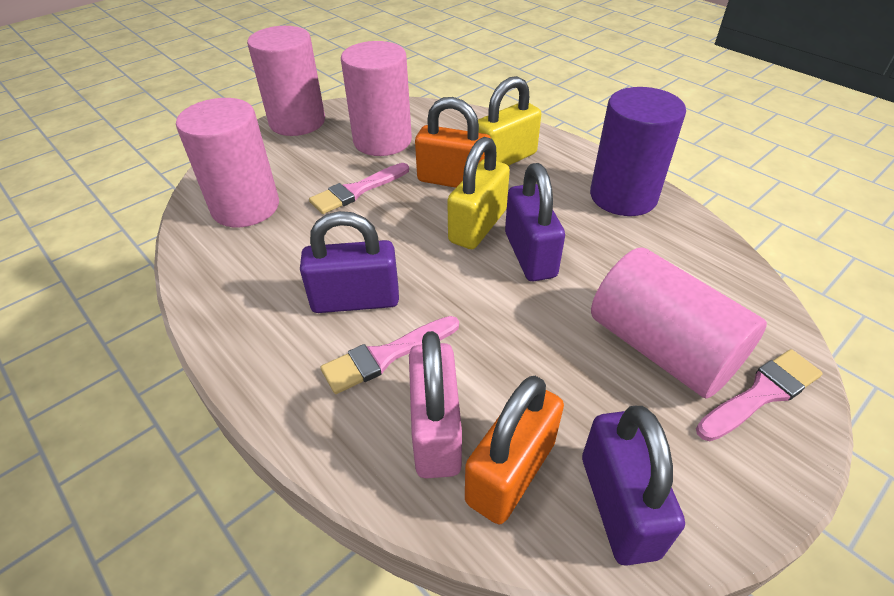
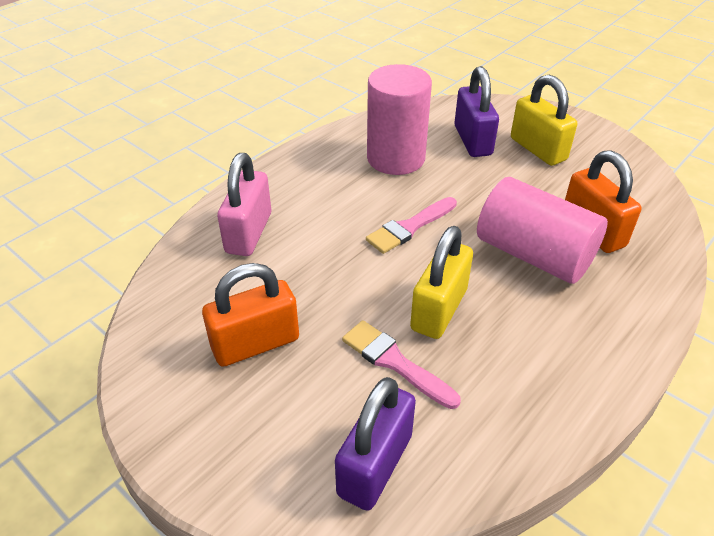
pink brush: 3 -> 2
pink cylinder: 4 -> 2
purple cylinder: 1 -> 0
purple padlock: 3 -> 2

